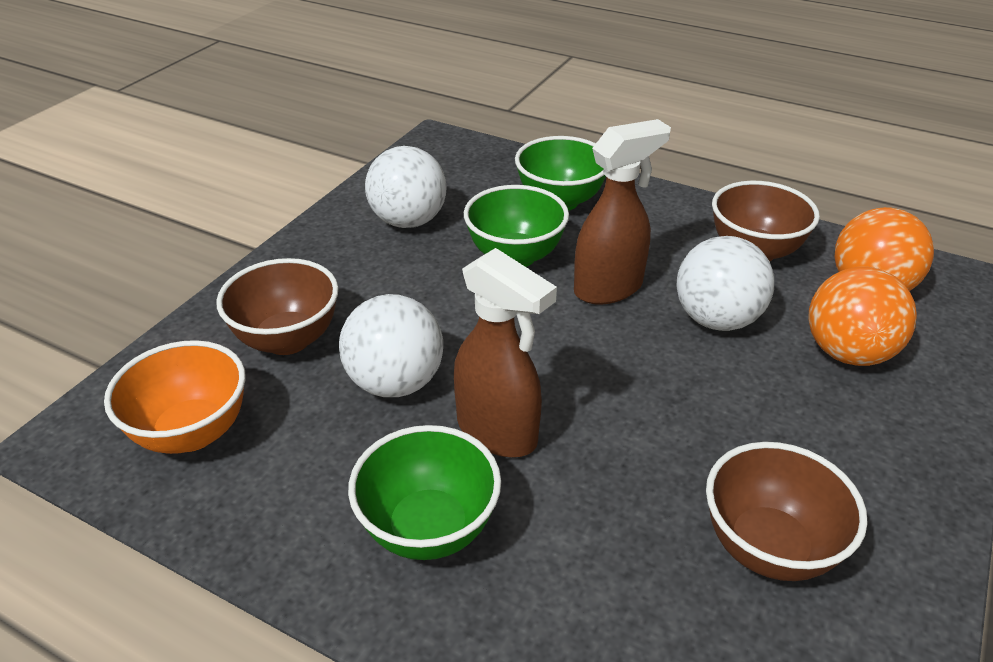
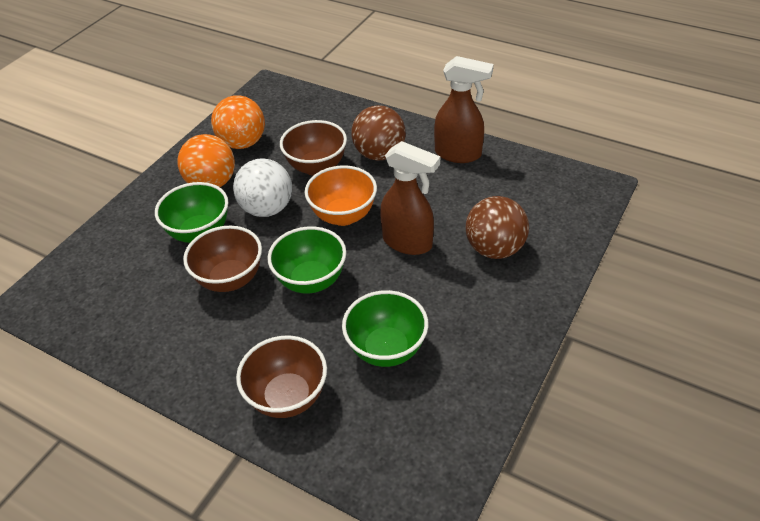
brown ball: 0 -> 2
white ball: 3 -> 1

